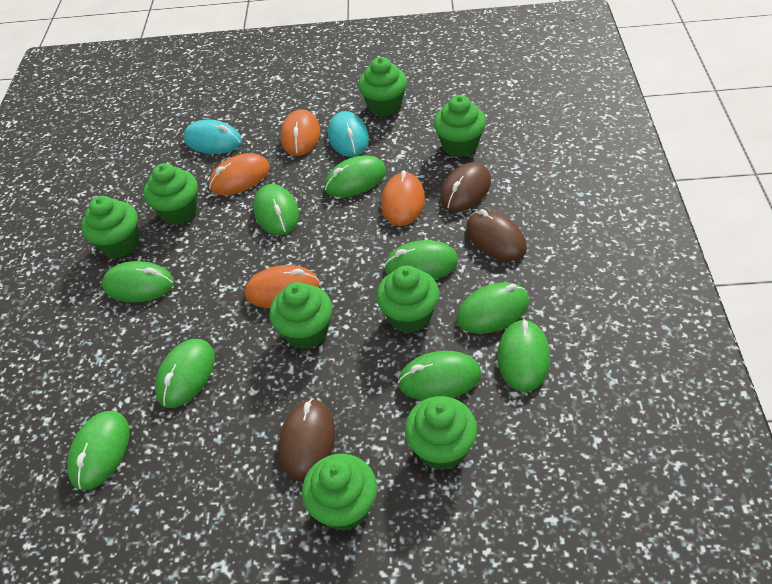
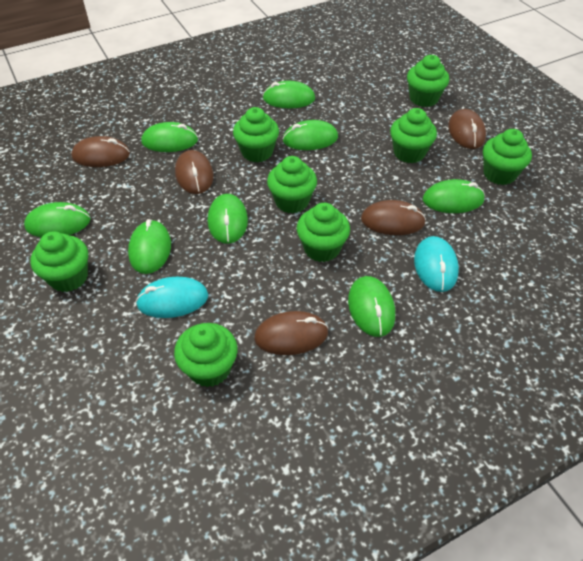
brown mouse: 3 -> 5
green mouse: 9 -> 8
orange mouse: 4 -> 0

